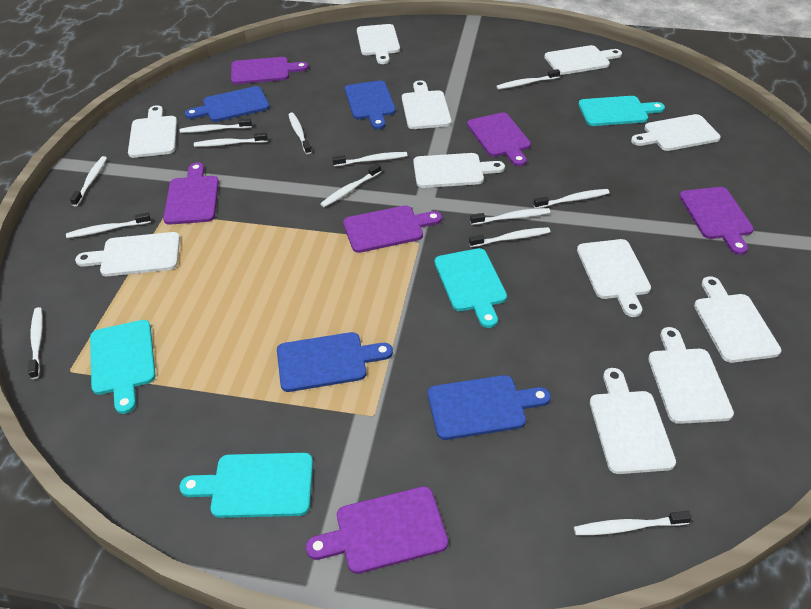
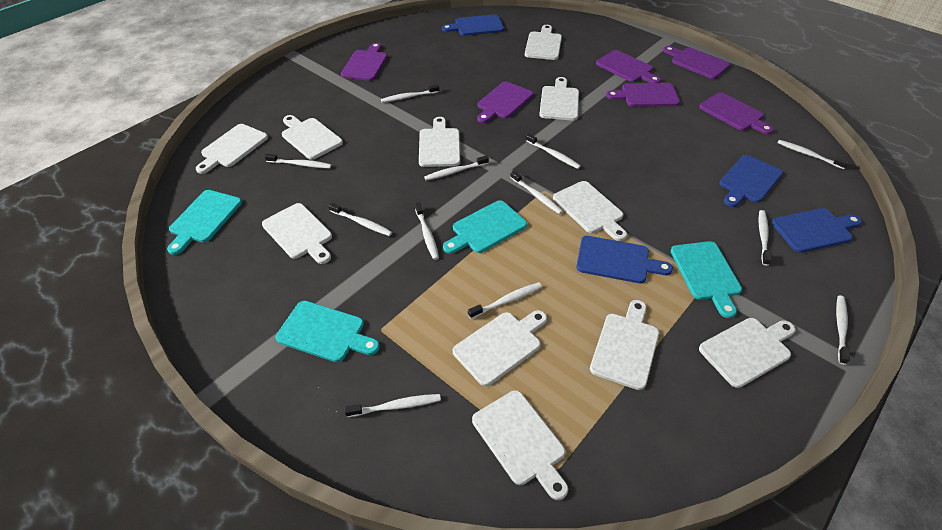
white toothbrush: 13 -> 12

